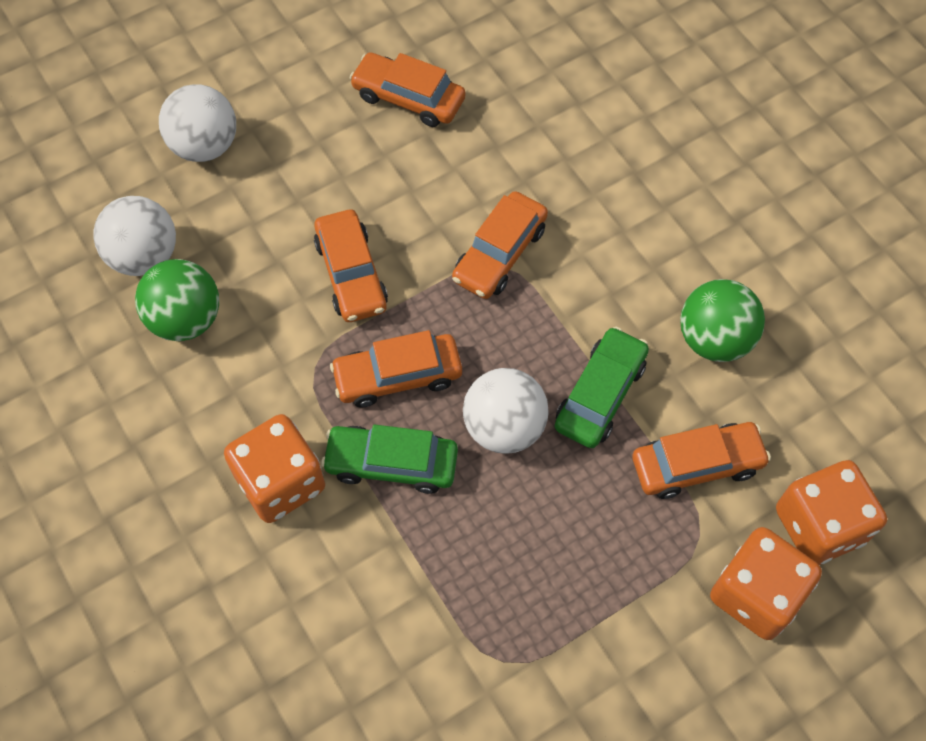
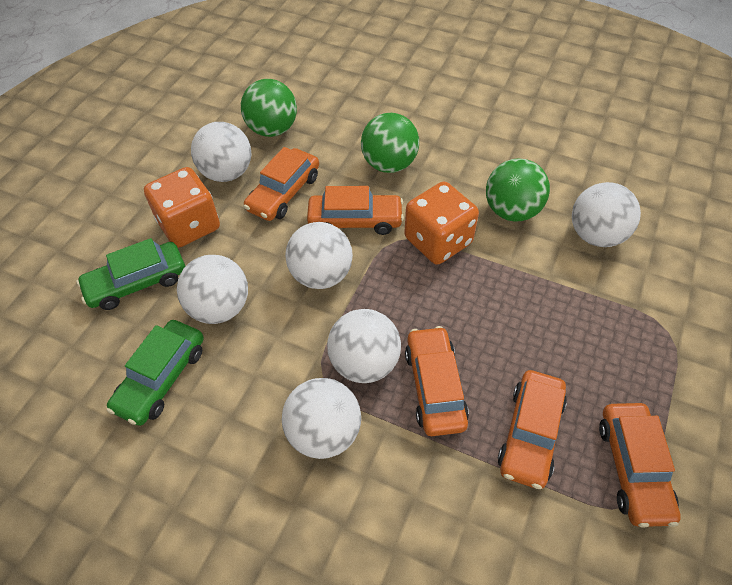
green ball: 2 -> 3
orange dice: 3 -> 2
white ball: 3 -> 6

